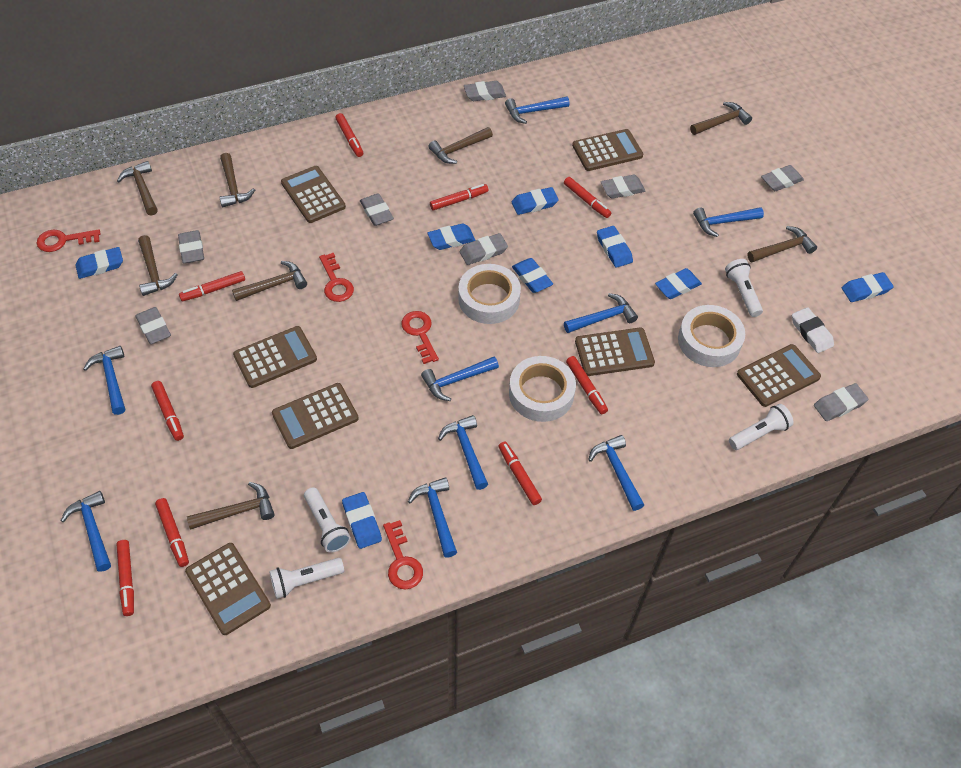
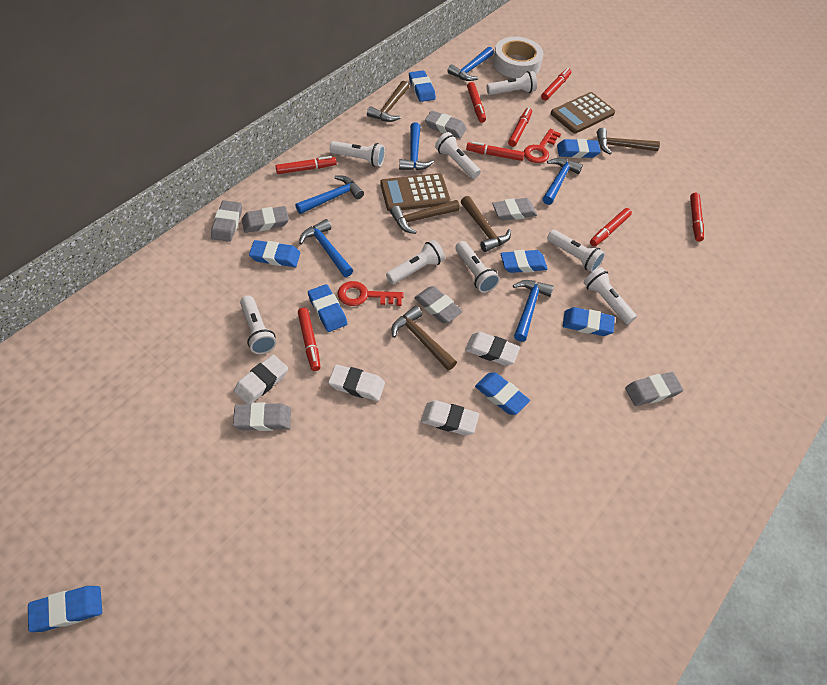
blue hammer: 9 -> 6
brown calculator: 7 -> 2
brown hammer: 8 -> 5
grey eraser: 8 -> 7
red key: 4 -> 2
red marker: 9 -> 8
white eraser: 1 -> 4
white flashlight: 4 -> 8
white tape: 3 -> 1

